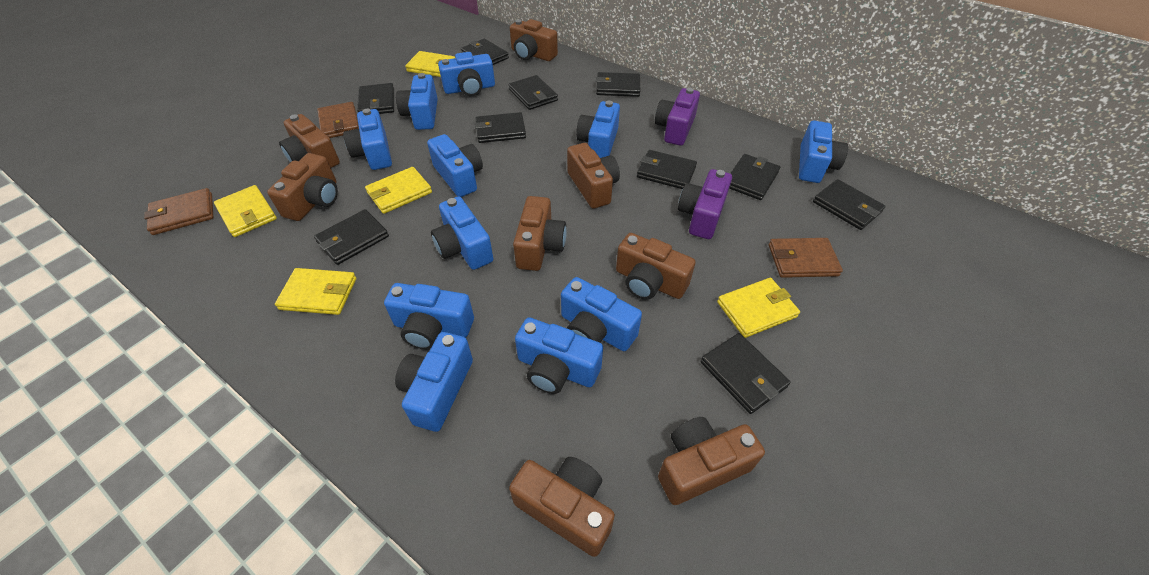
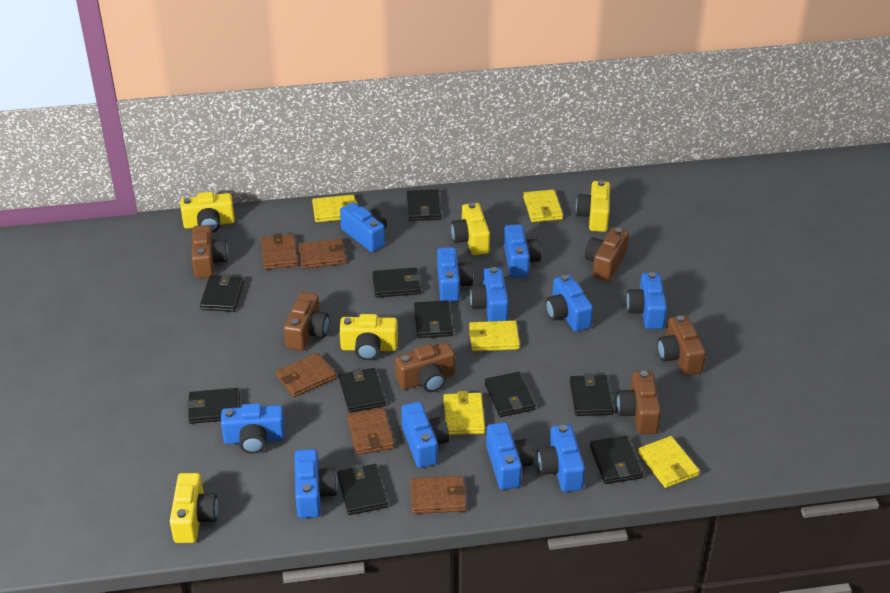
brown camera: 8 -> 6
brown wallet: 3 -> 5
purple camera: 2 -> 0
yellow camera: 0 -> 5

